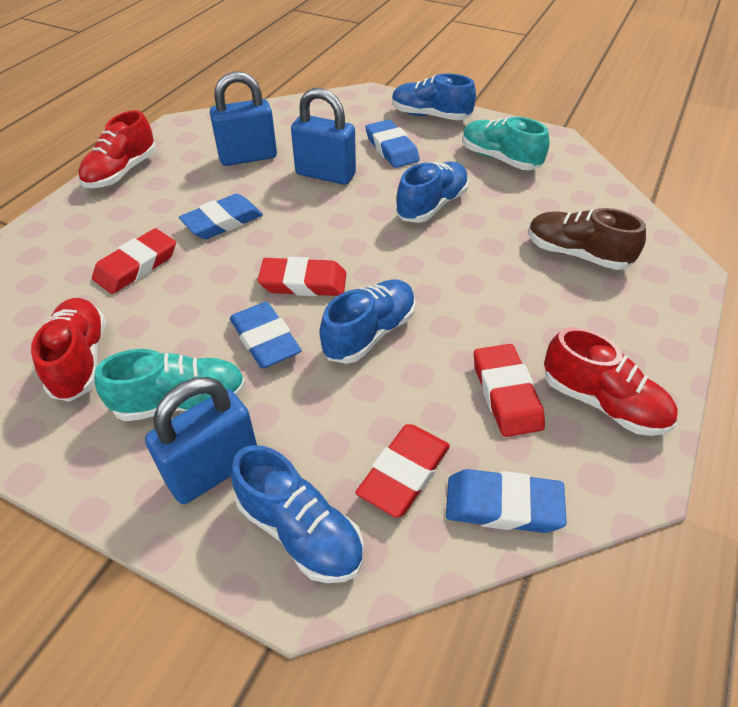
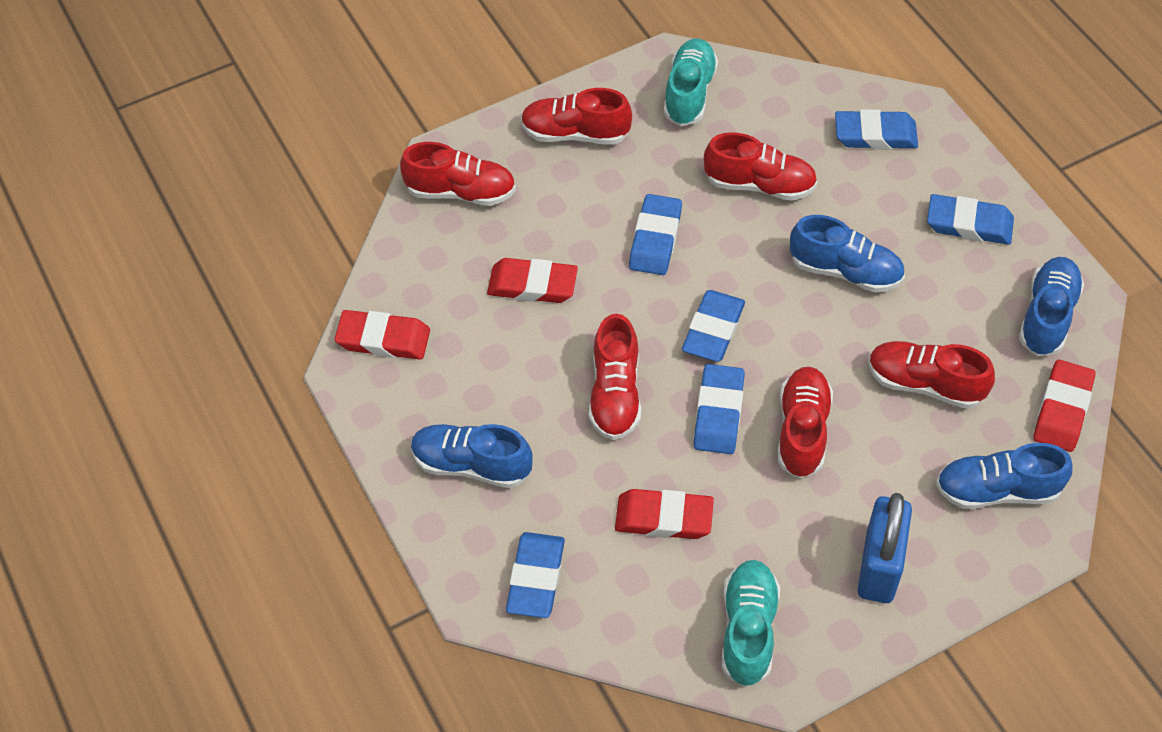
blue eraser: 4 -> 6
blue padlock: 3 -> 1
brown shoe: 1 -> 0
red shoe: 3 -> 6

